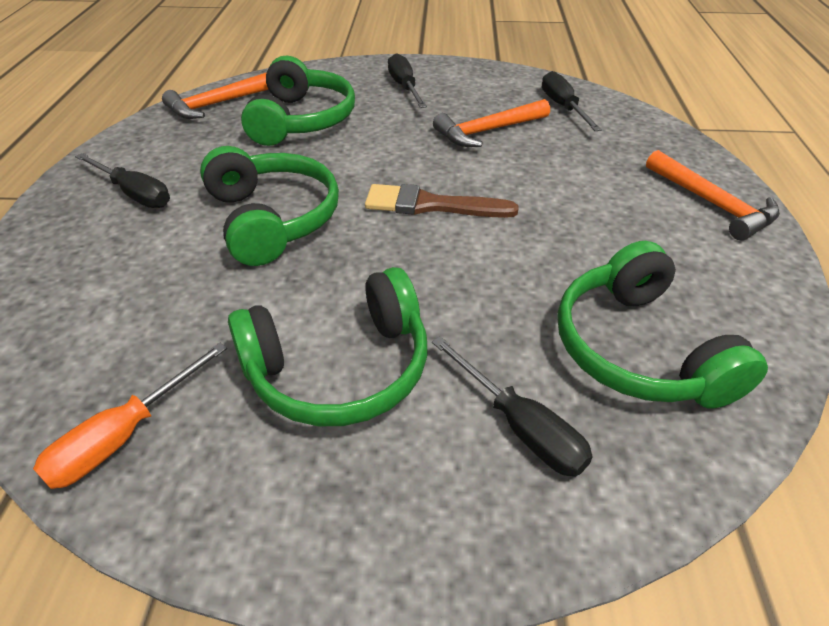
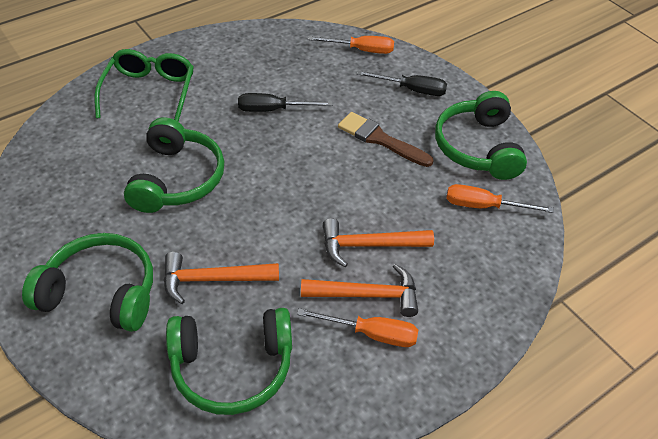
black screwdriver: 4 -> 2
green glasses: 0 -> 1
orange screwdriver: 1 -> 3

